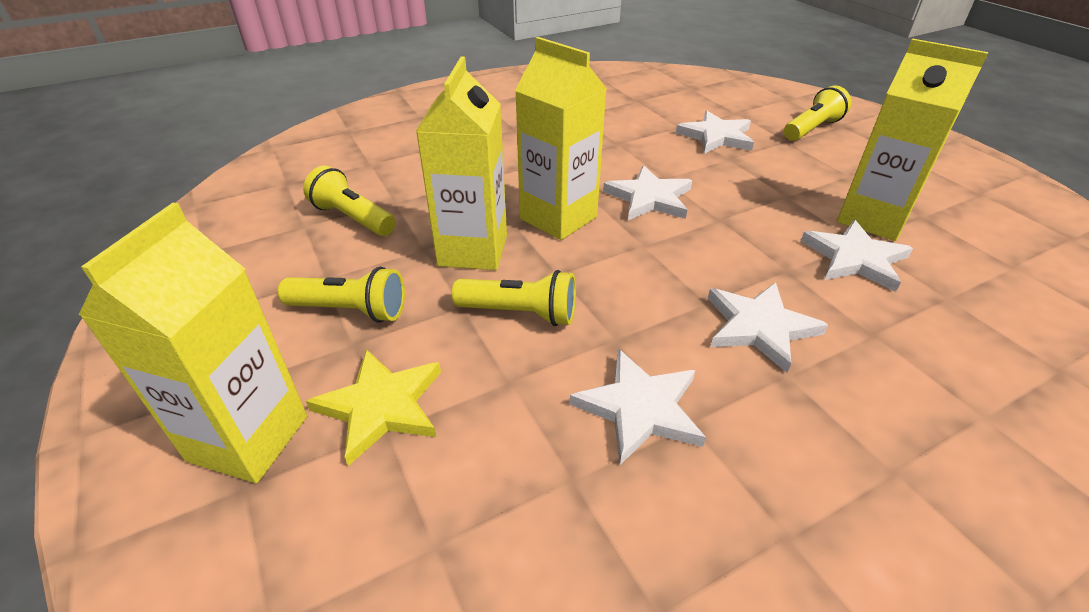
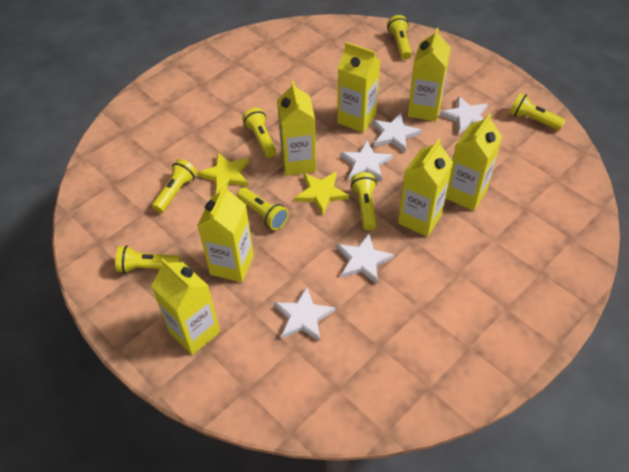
yellow carton: 4 -> 7
yellow flashlight: 4 -> 7
yellow star: 1 -> 2

